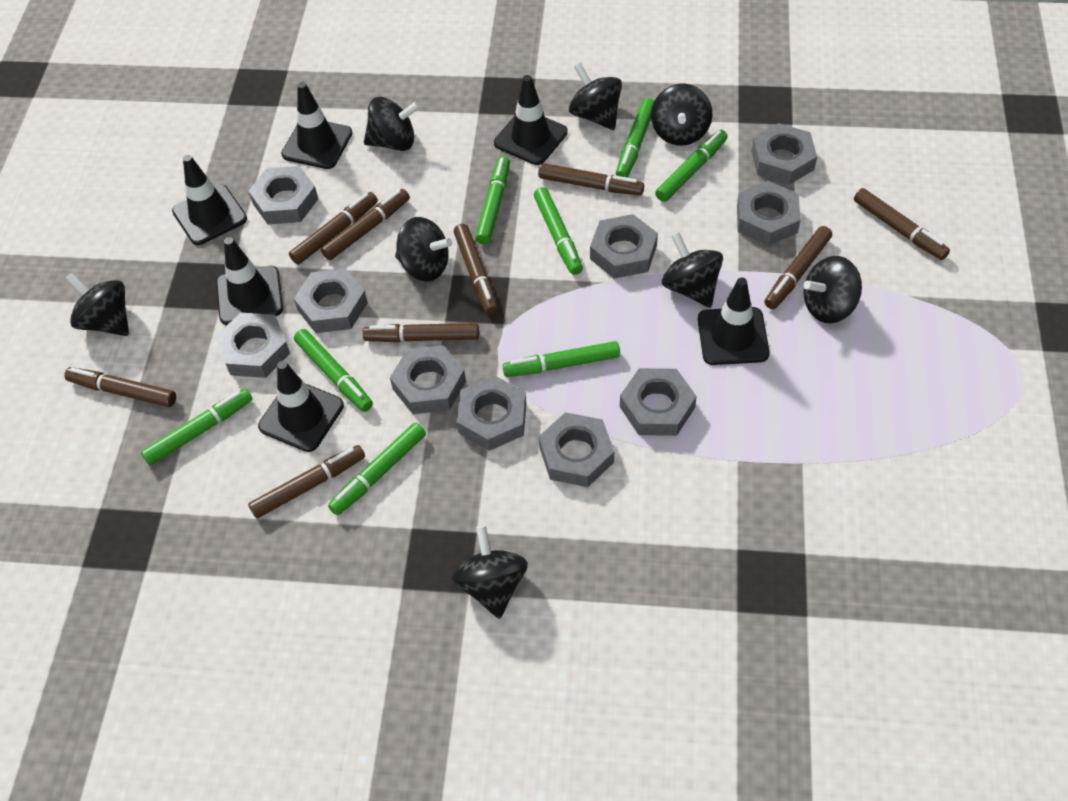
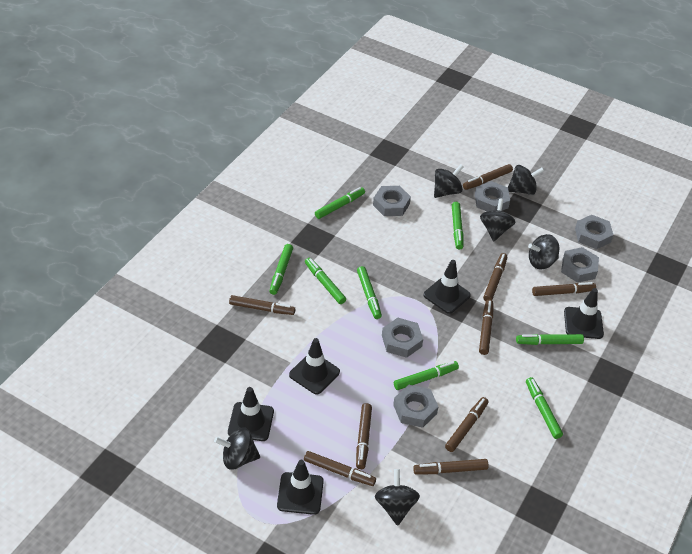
black spinning top: 8 -> 6
black traffic cone: 6 -> 5
grey nut: 10 -> 6

